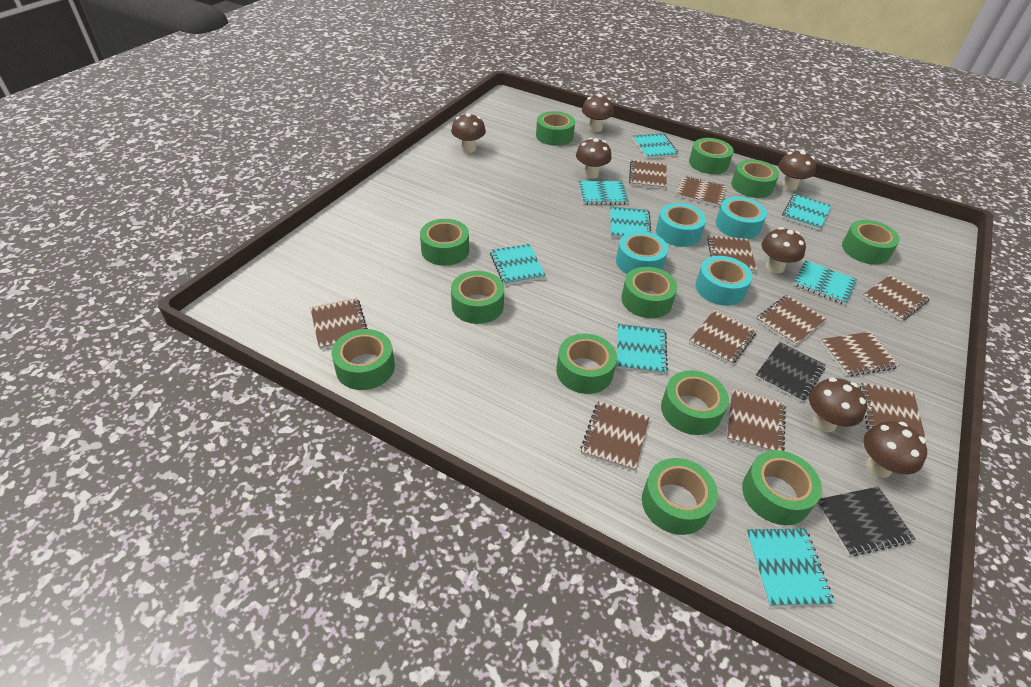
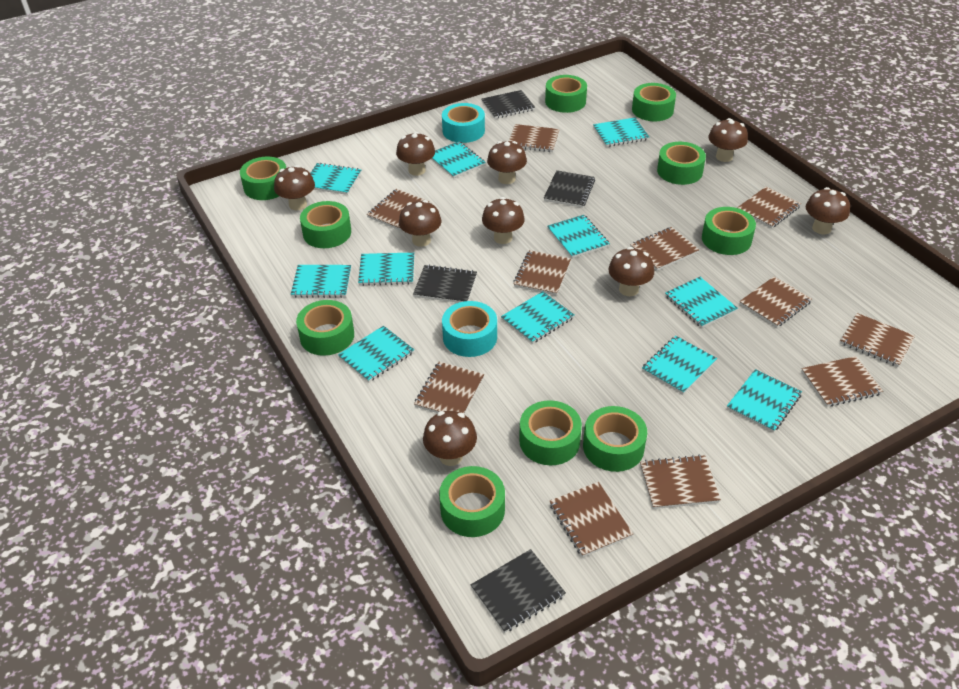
black notebook: 2 -> 4
brown mushroom: 7 -> 9
green tape: 12 -> 10
turquoise notebook: 8 -> 11
turquoise tape: 4 -> 2

